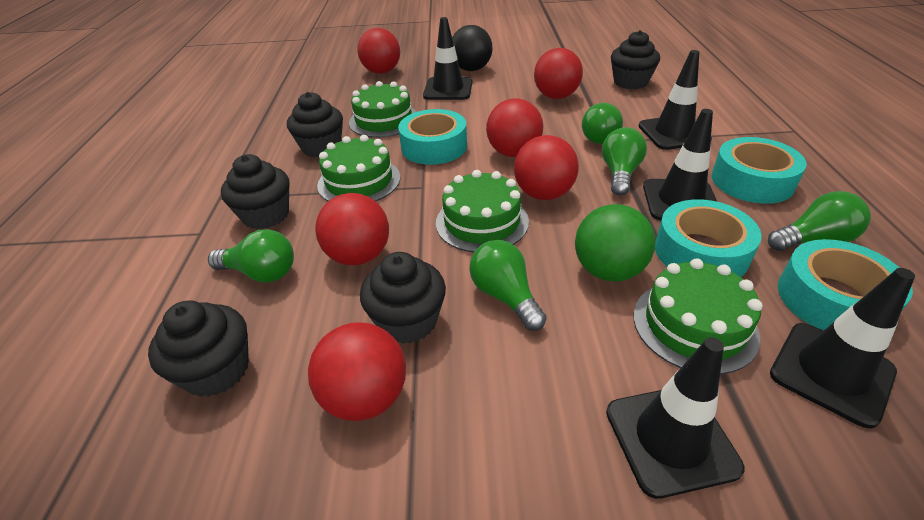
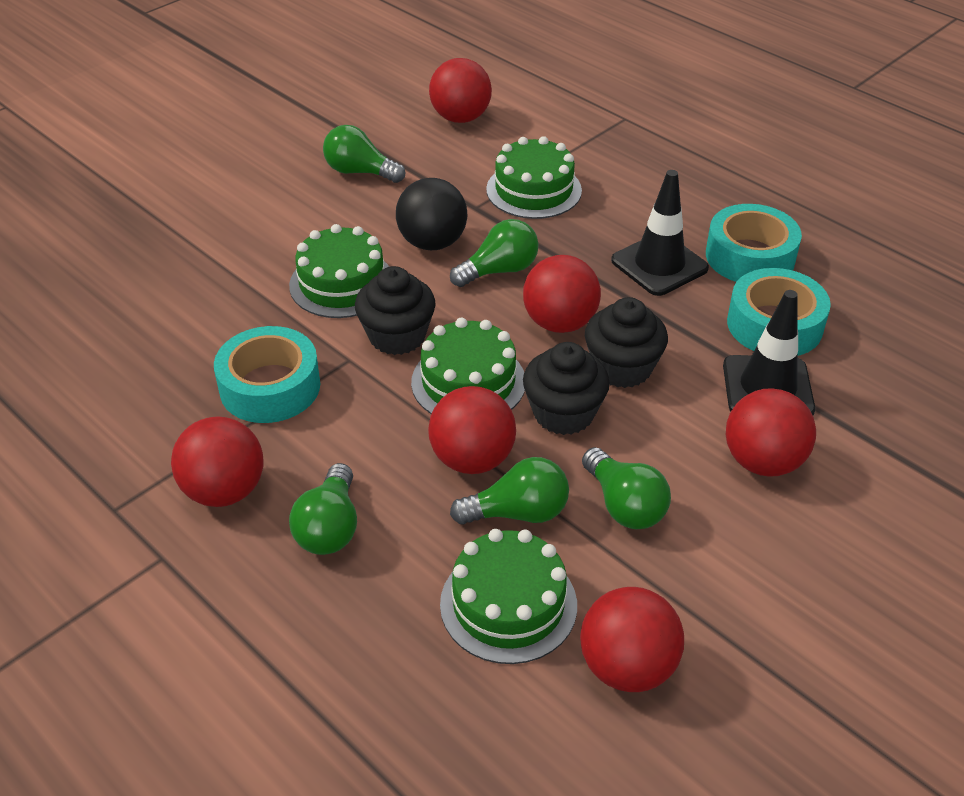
black cupcake: 5 -> 3
black traffic cone: 5 -> 2
green ball: 1 -> 0
turquoise tape: 4 -> 3

